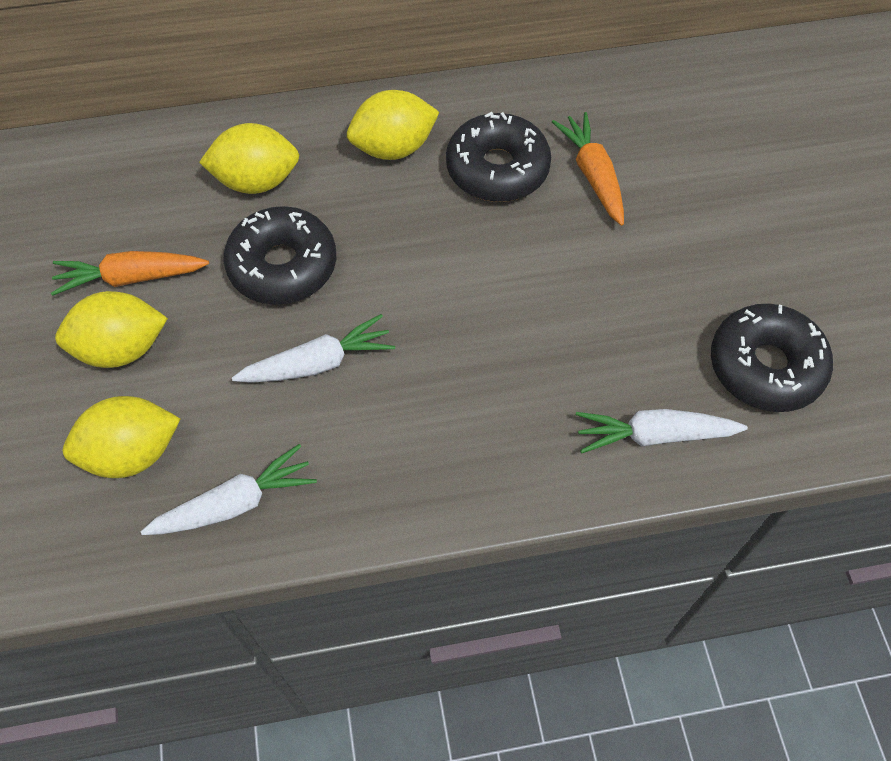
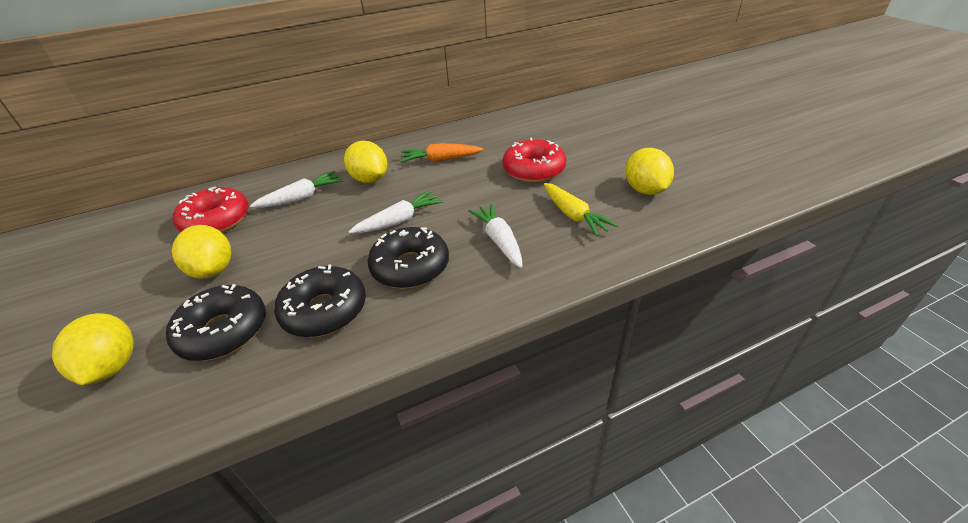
orange carrot: 2 -> 1
red donut: 0 -> 2
yellow carrot: 0 -> 1

